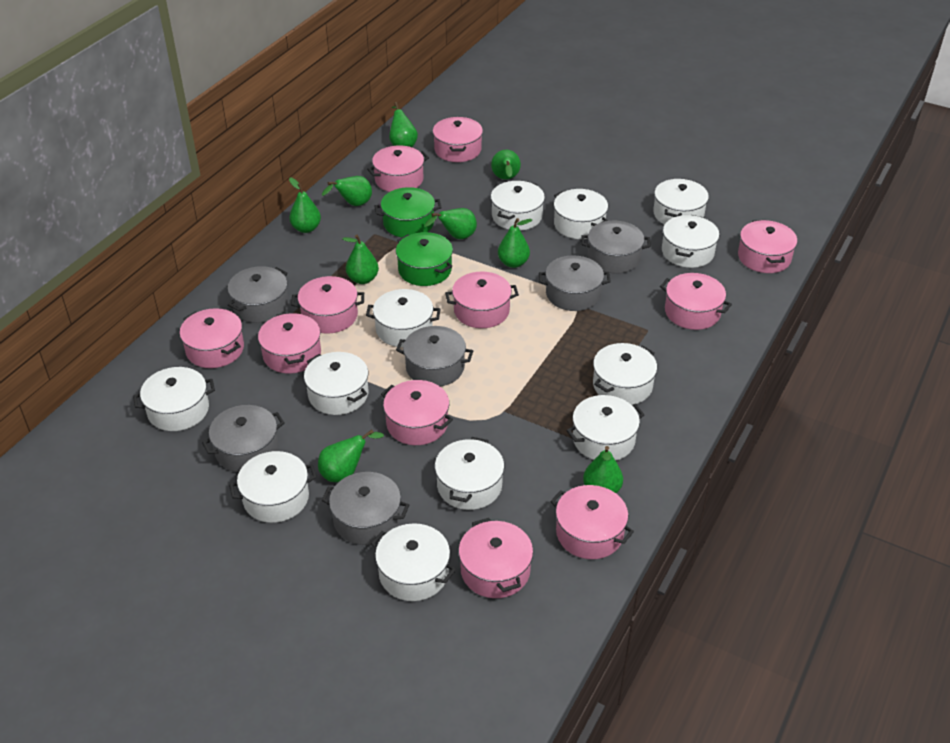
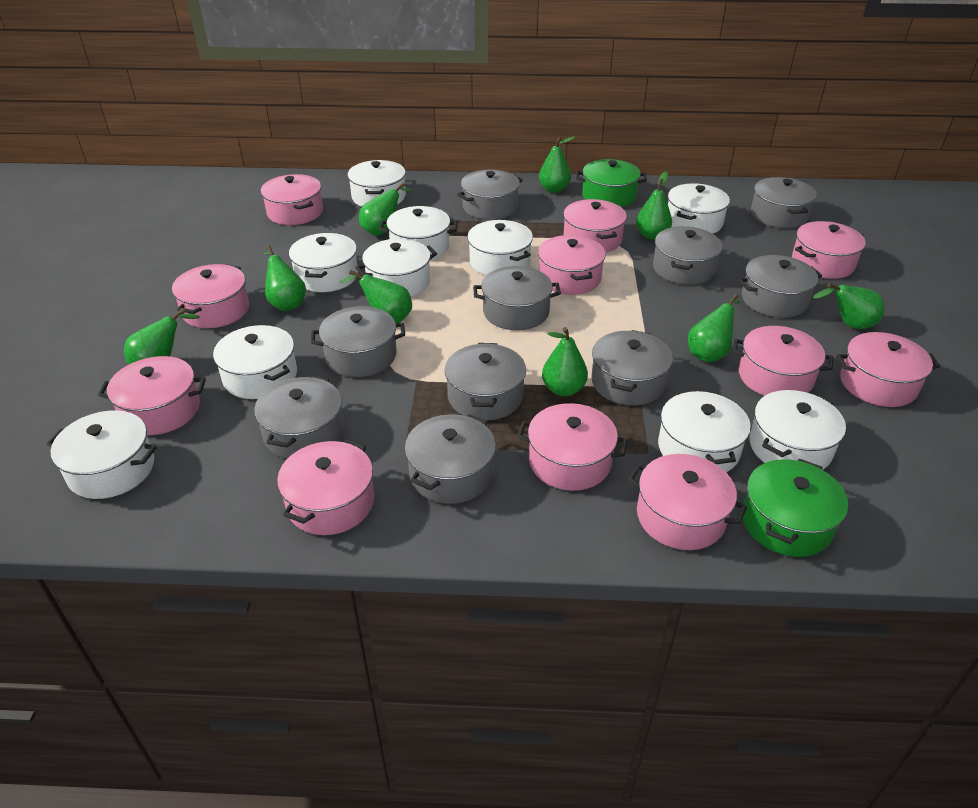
grey pot: 6 -> 10
white pot: 12 -> 10

